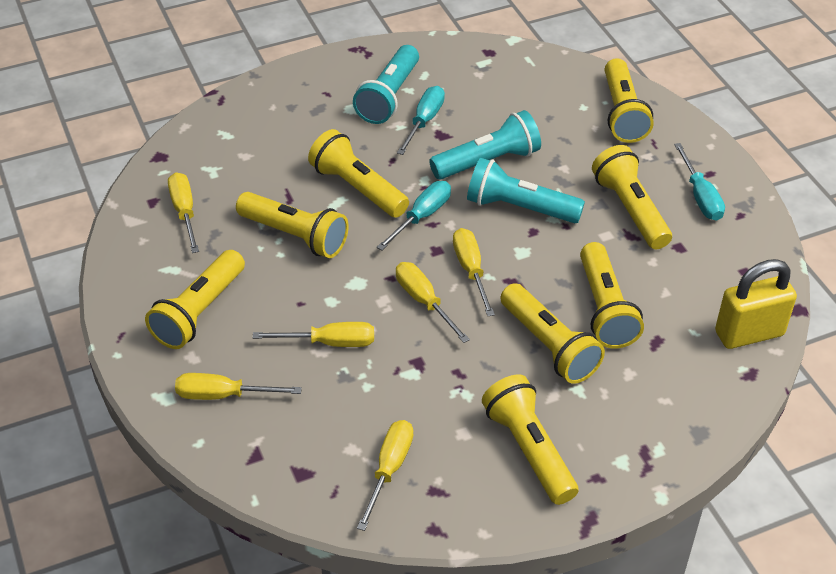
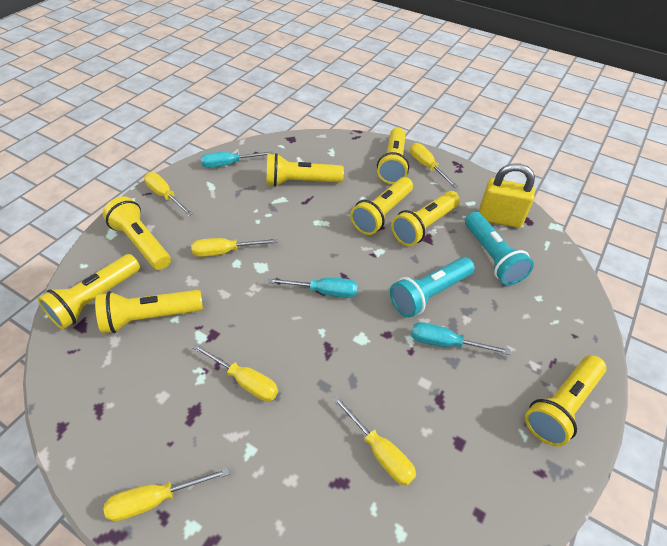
turquoise flashlight: 3 -> 2

